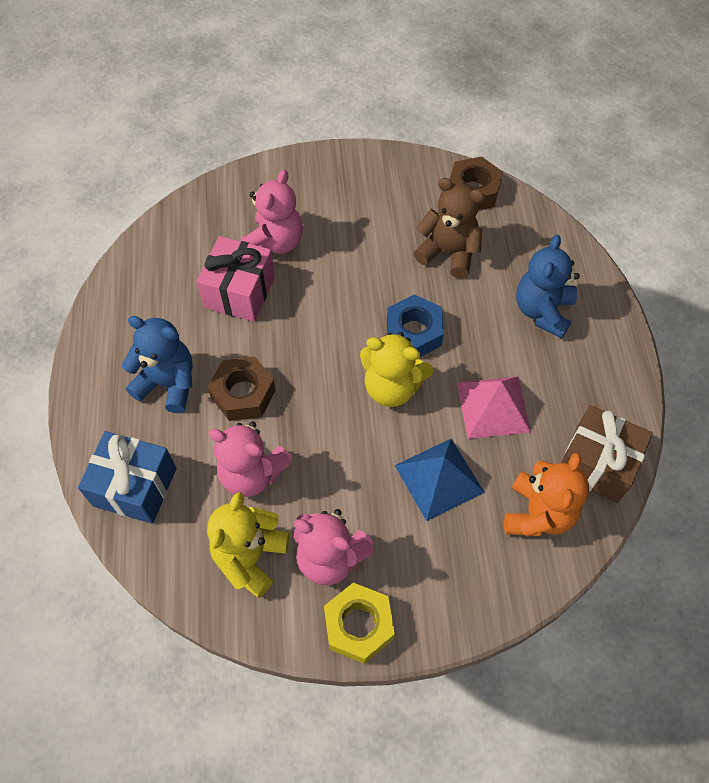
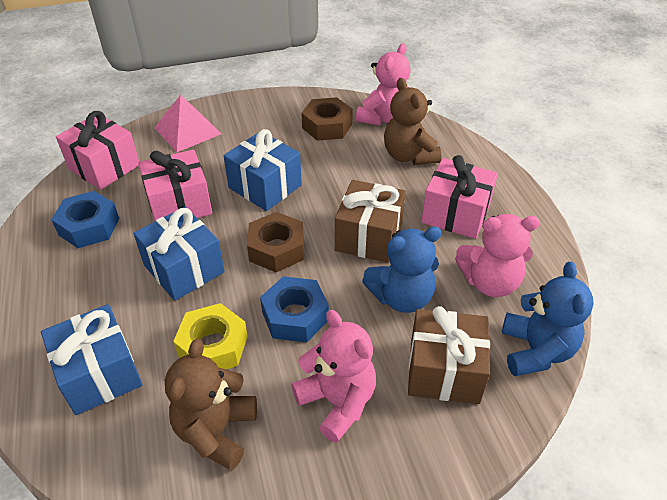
blue gift: 1 -> 3
blue nut: 1 -> 2
blue pyramid: 1 -> 0
brown gift: 1 -> 2
brown teddy bear: 1 -> 2
orange teddy bear: 1 -> 0
pink gift: 1 -> 3
yellow teddy bear: 2 -> 0

